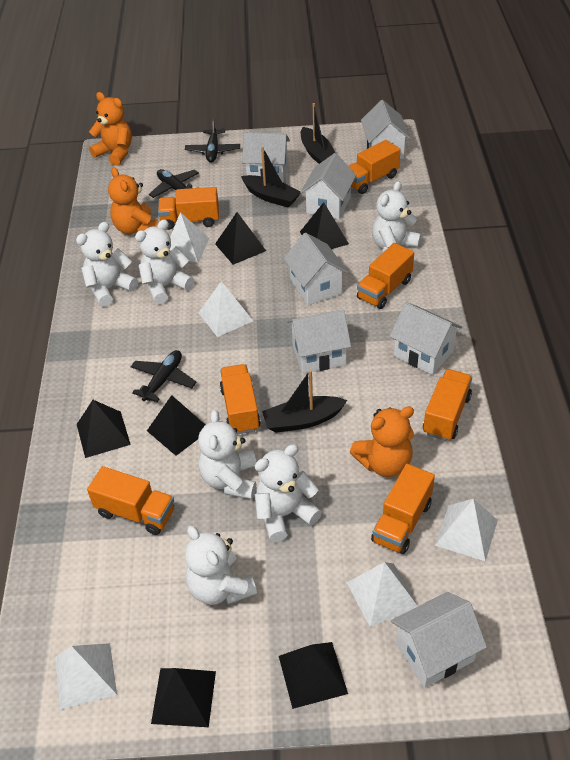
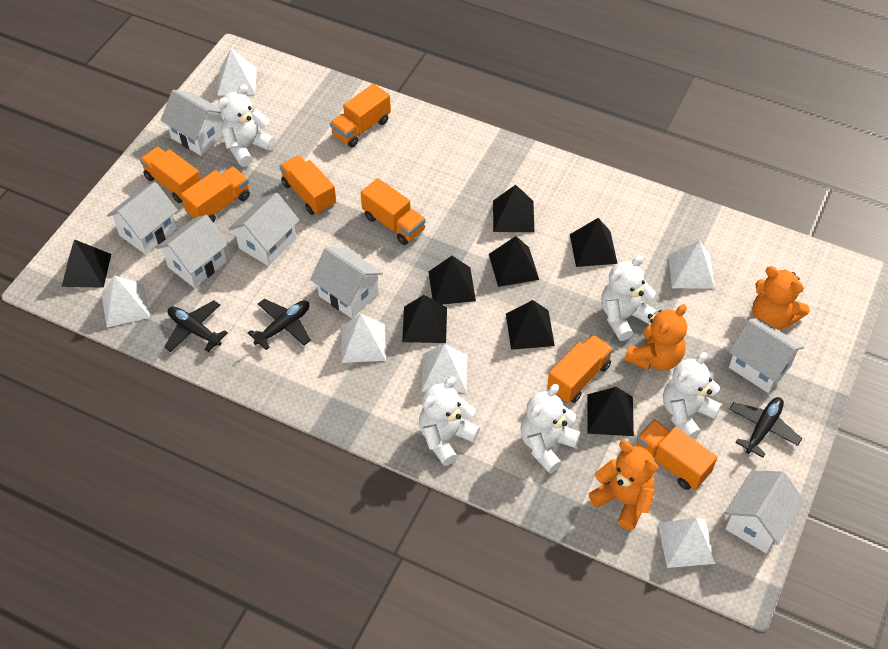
black boat: 3 -> 0
black pyramid: 6 -> 8
white pyramid: 5 -> 6
white teddy bear: 6 -> 5

